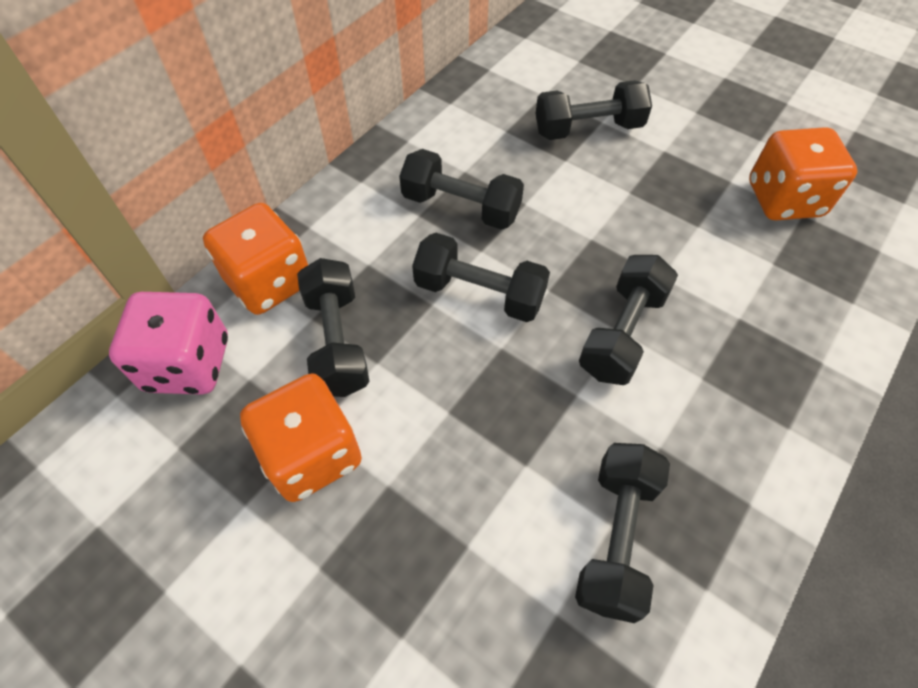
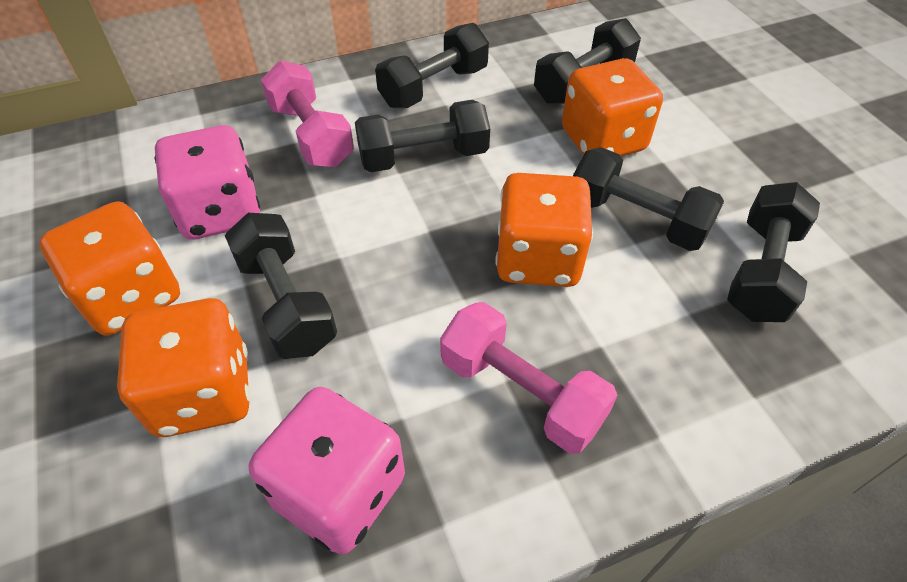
orange dice: 3 -> 4
pink dice: 1 -> 2
pink dumbbell: 0 -> 2

